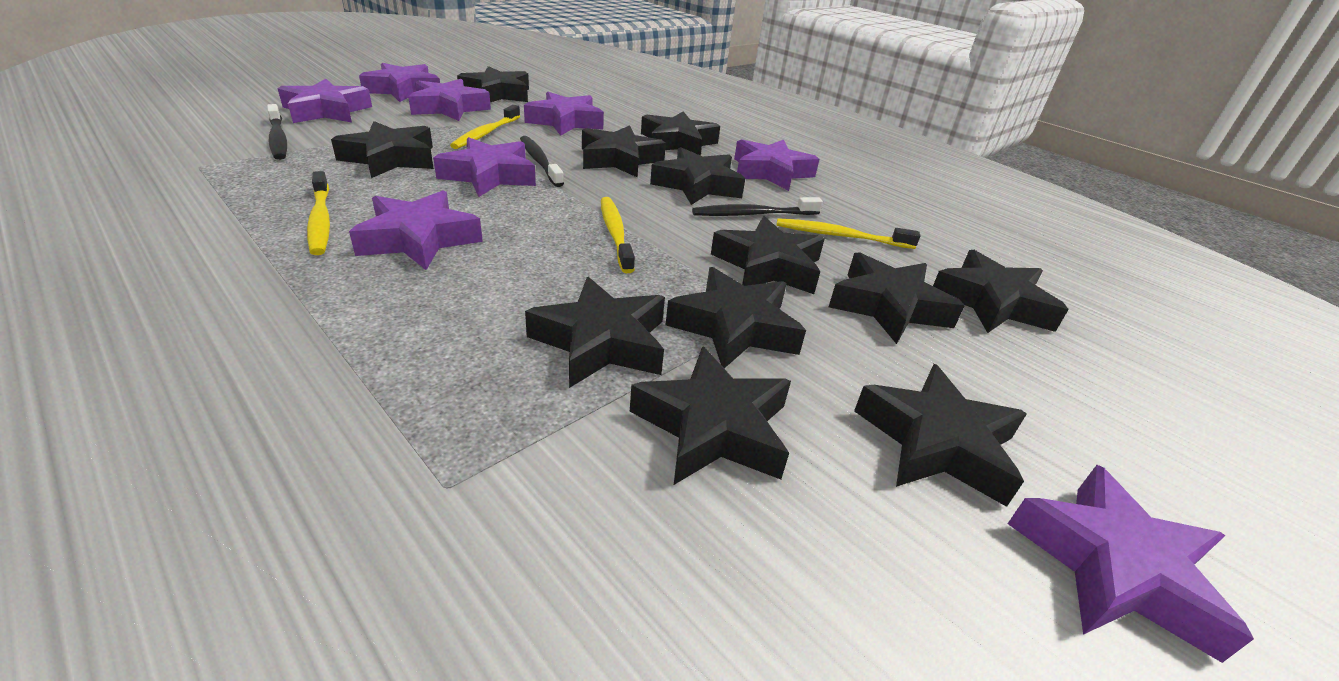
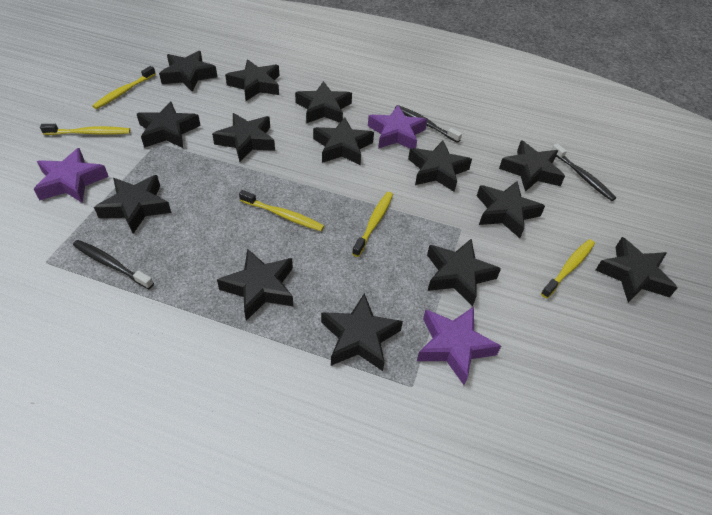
black star: 12 -> 14
purple star: 8 -> 3
yellow toothbrush: 4 -> 5

